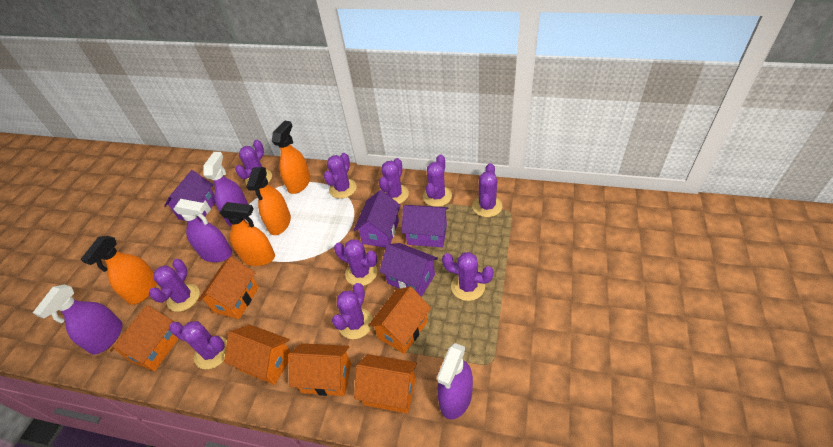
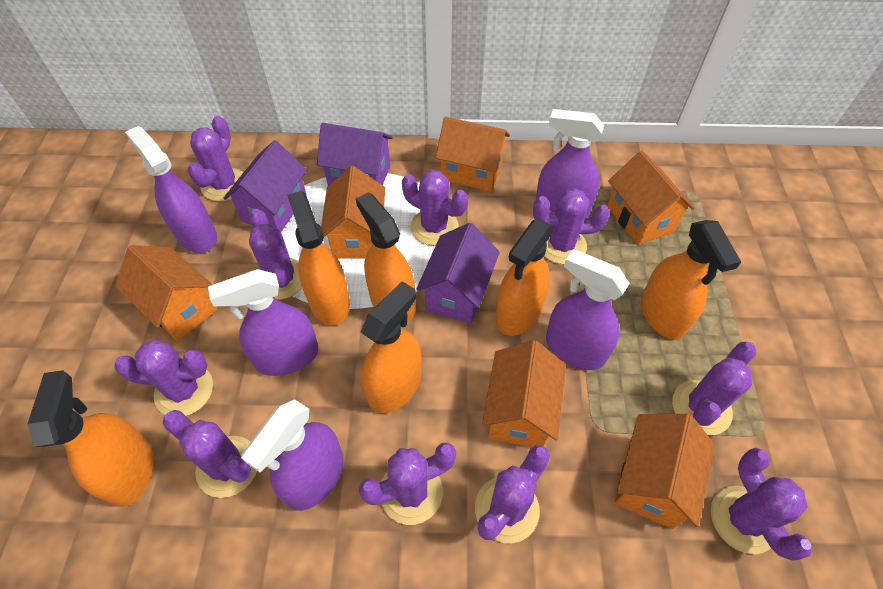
orange spray bottle: 4 -> 6
purple house: 4 -> 3
purple spray bottle: 4 -> 5

